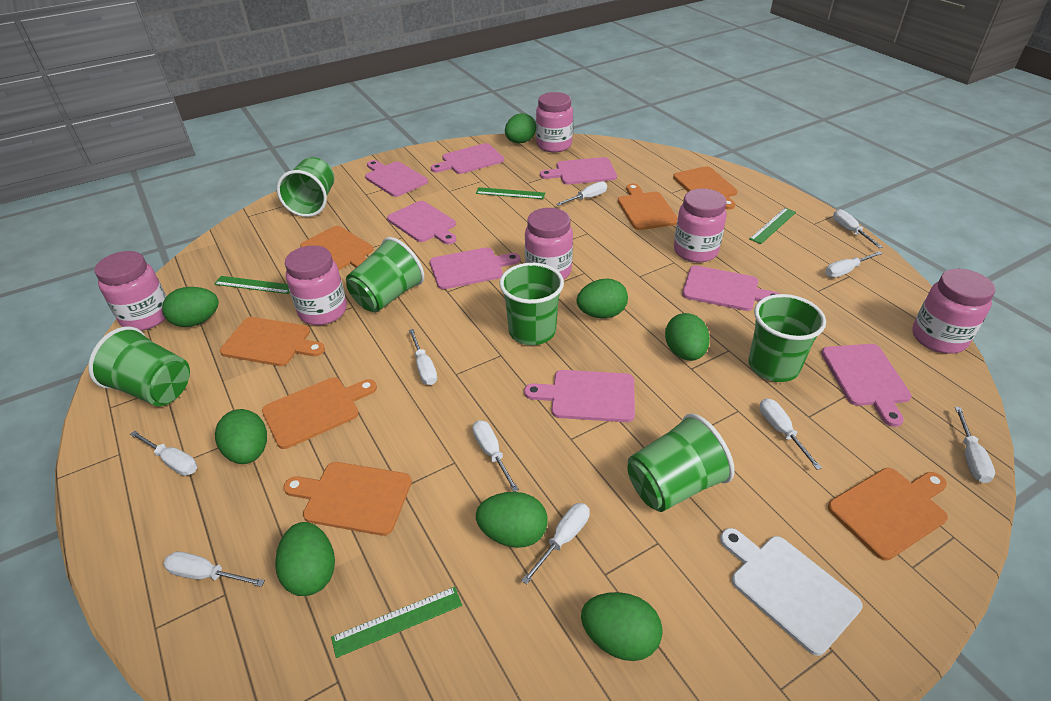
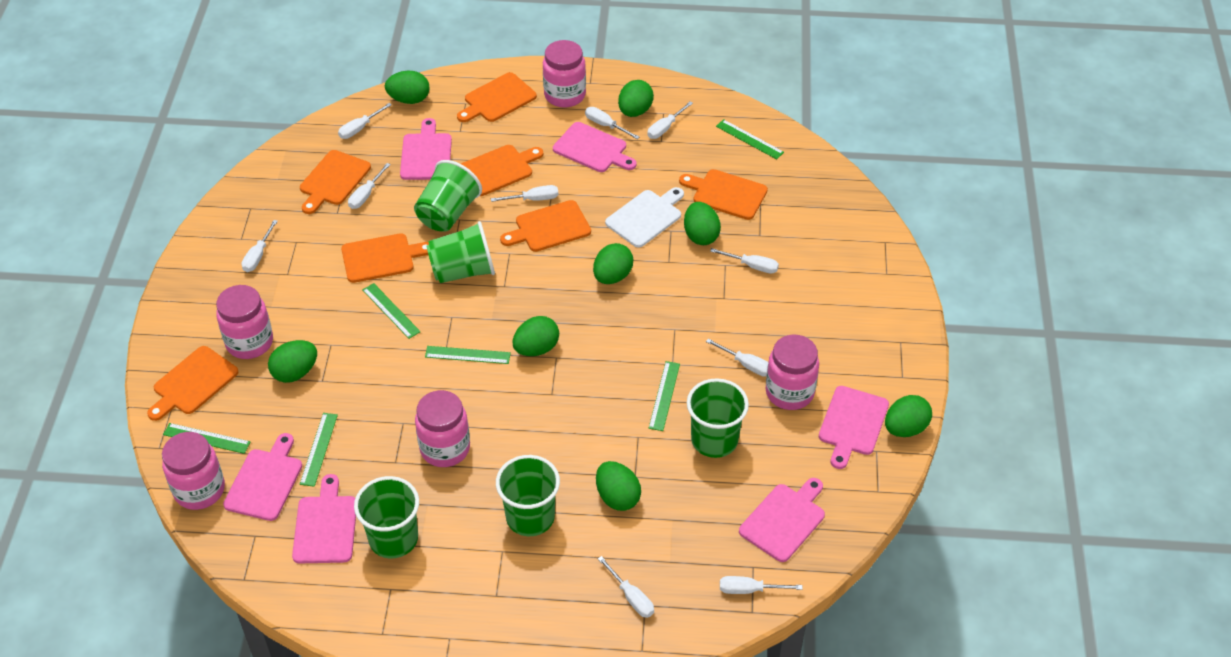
green cup: 6 -> 5
green ruler: 4 -> 6
pink cutting board: 8 -> 6
pink jar: 6 -> 5

